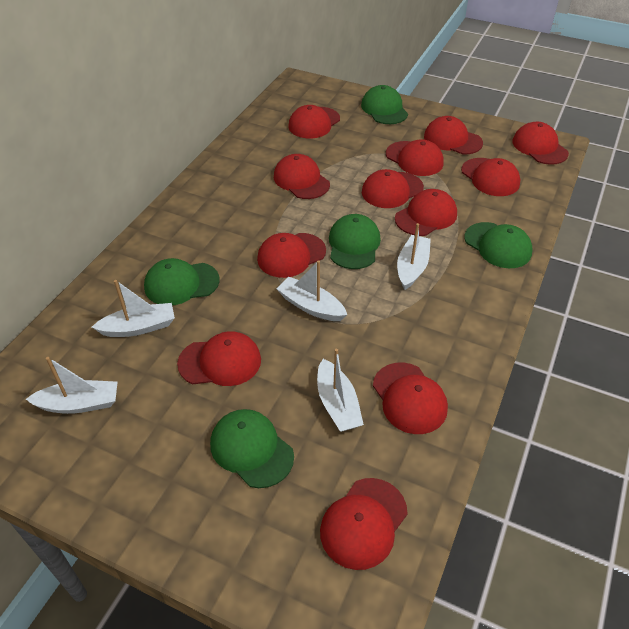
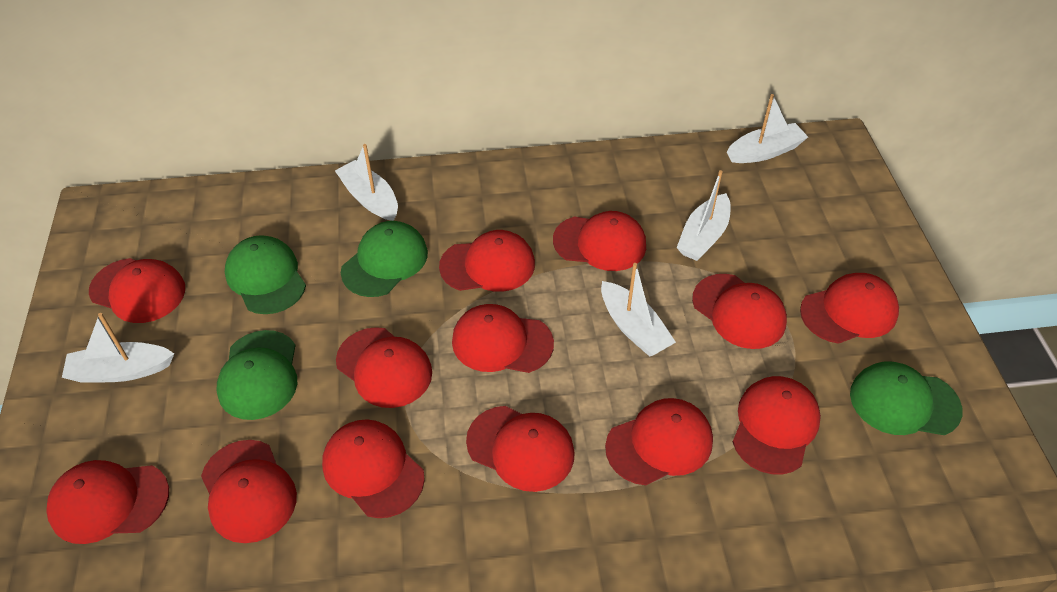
green cap: 5 -> 4
red cap: 12 -> 13

